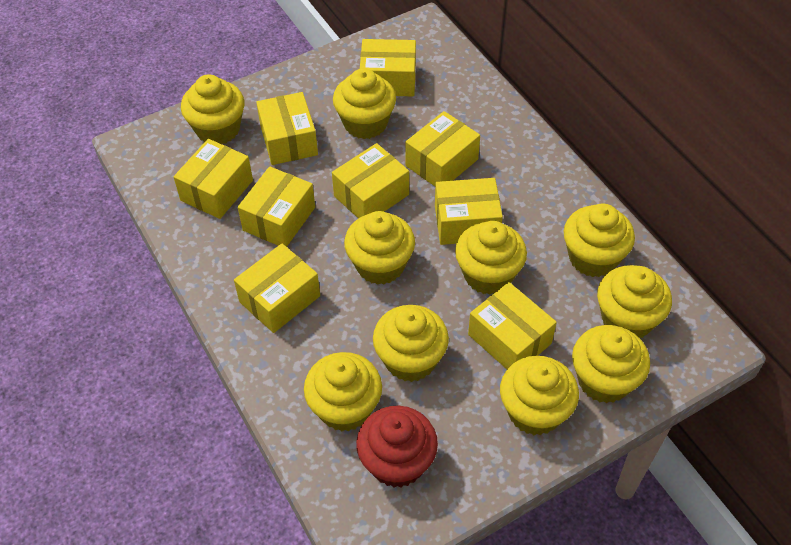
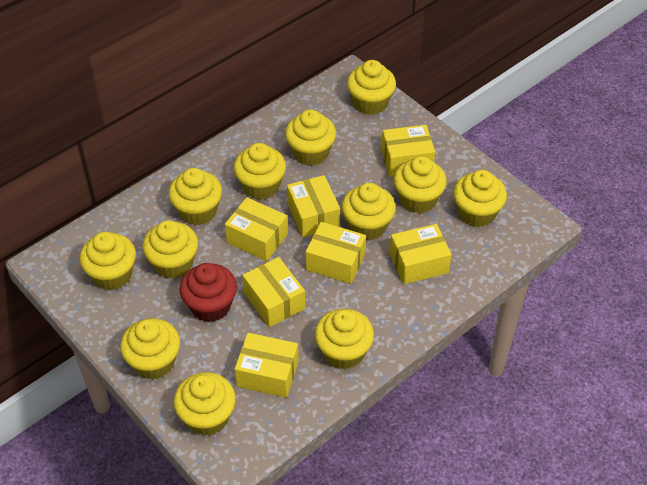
yellow box: 9 -> 7
yellow cupcake: 10 -> 12

